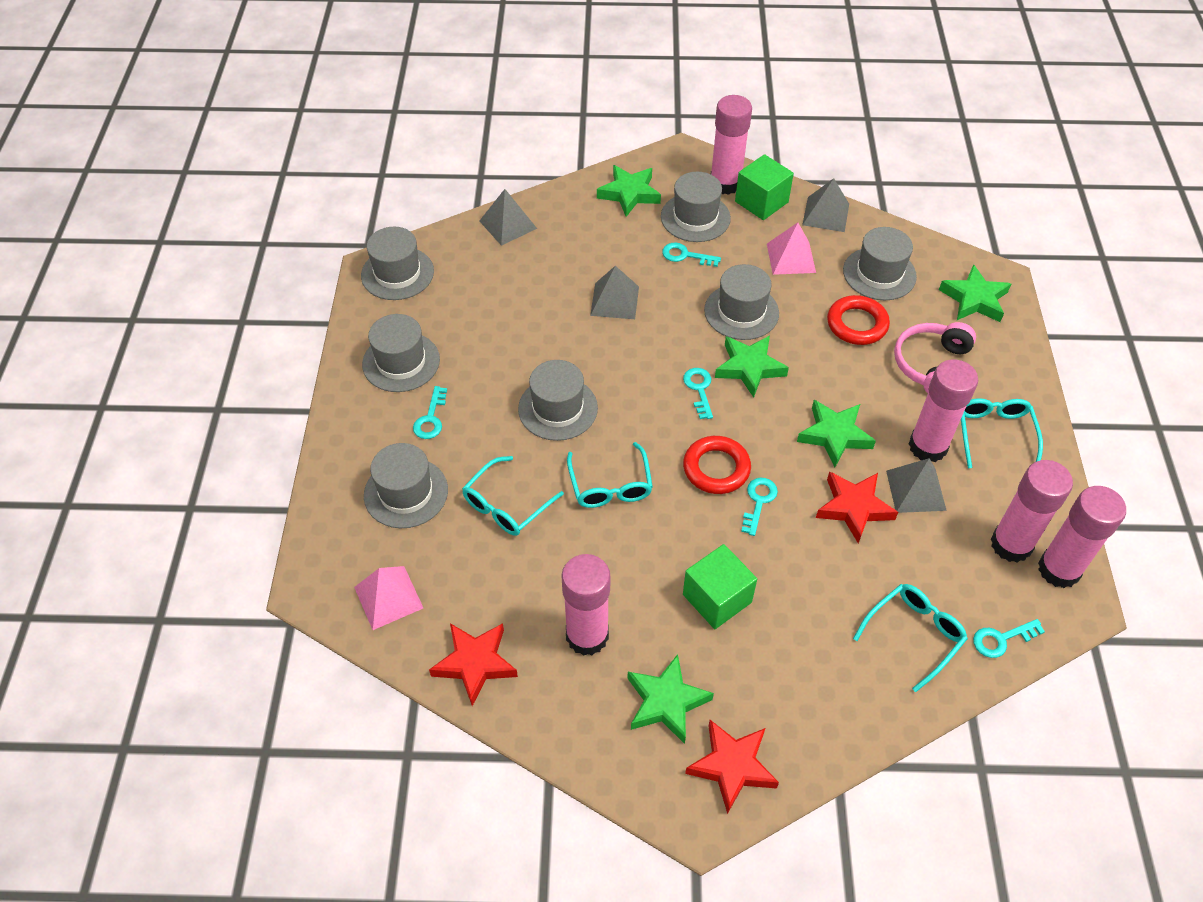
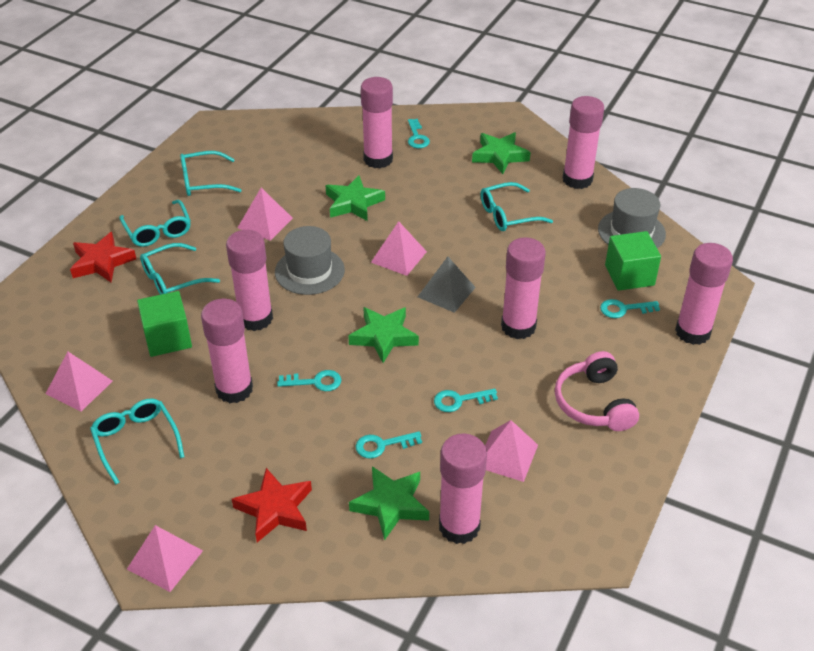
green star: 5 -> 4
grey hat: 7 -> 2
grey pyramid: 4 -> 1
pink glue stick: 5 -> 7
pink pyramid: 2 -> 5
red ring: 2 -> 0
red star: 3 -> 2
turquoise glasses: 4 -> 5

